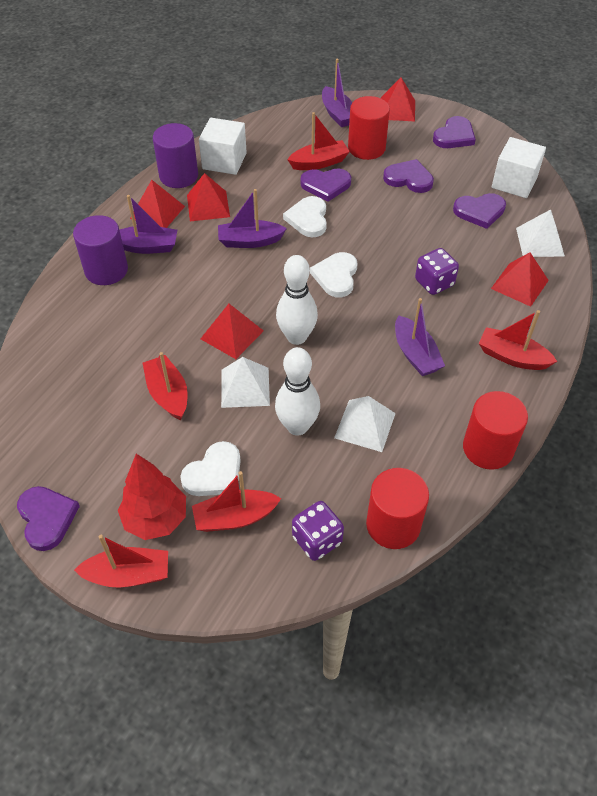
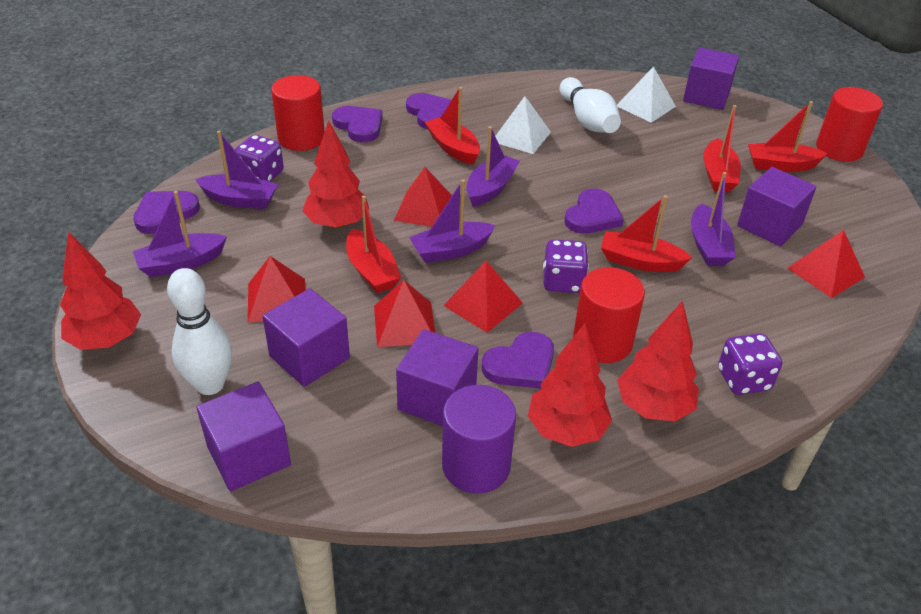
purple boat: 4 -> 5
purple cube: 0 -> 5
purple cylinder: 2 -> 1
purple dice: 2 -> 3
red tree: 1 -> 4
white cube: 2 -> 0
white heart: 3 -> 0
white pyramid: 3 -> 2

